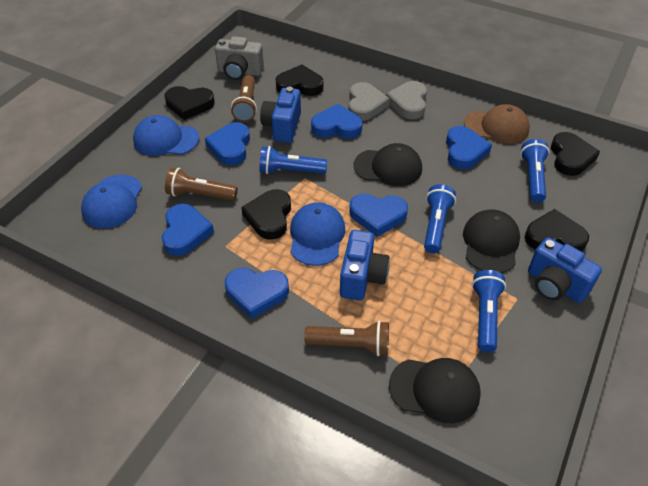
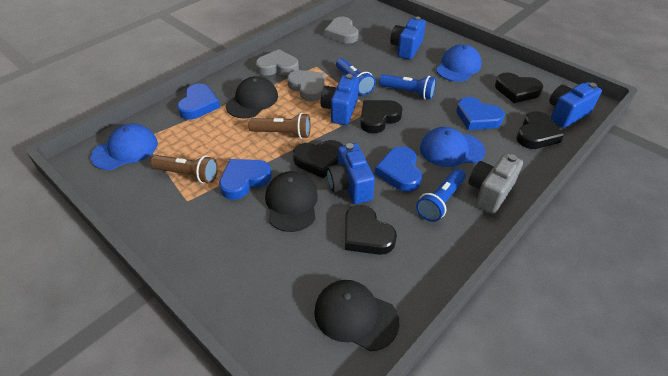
blue camera: 3 -> 4
blue flashlight: 4 -> 3
blue heart: 6 -> 4
brown cap: 1 -> 0
brown flashlight: 3 -> 2
grey heart: 2 -> 3

